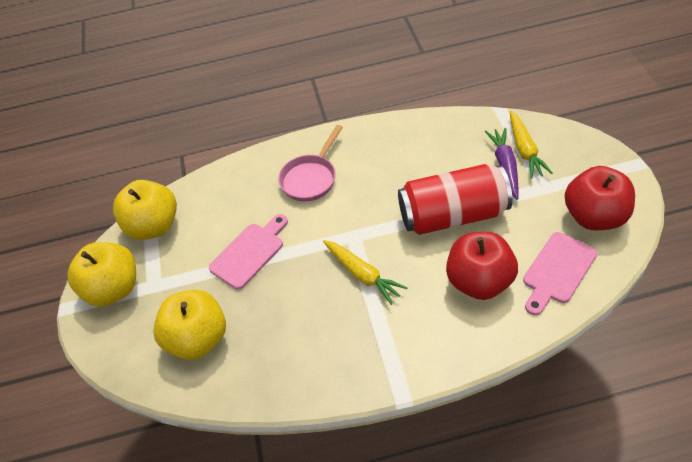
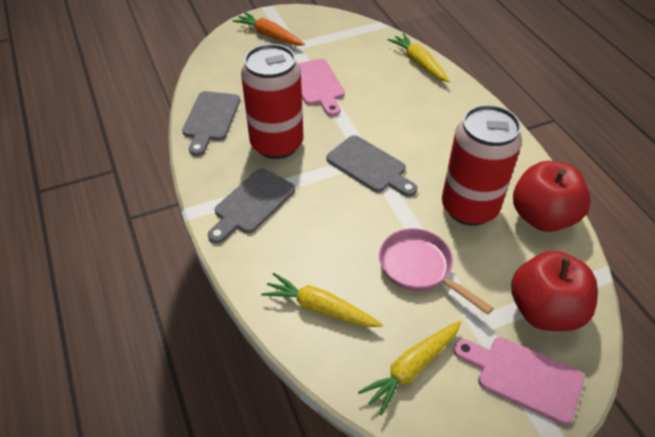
grey cutting board: 0 -> 3
orange carrot: 0 -> 1
purple carrot: 1 -> 0
red can: 1 -> 2
yellow apple: 3 -> 0
yellow carrot: 2 -> 3

